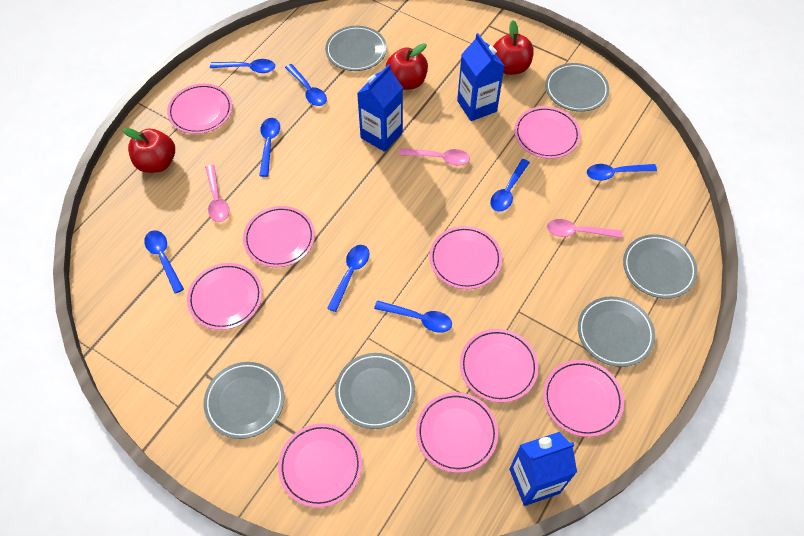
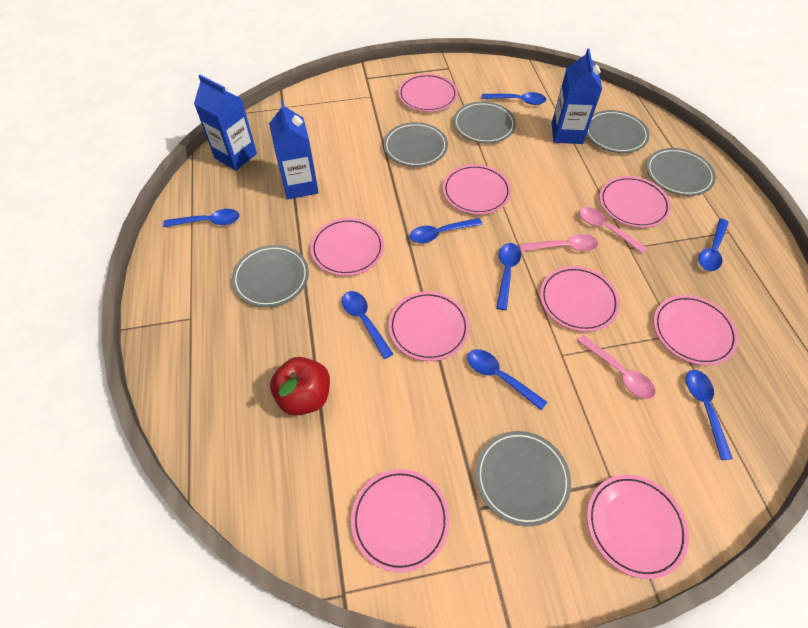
red apple: 3 -> 1

